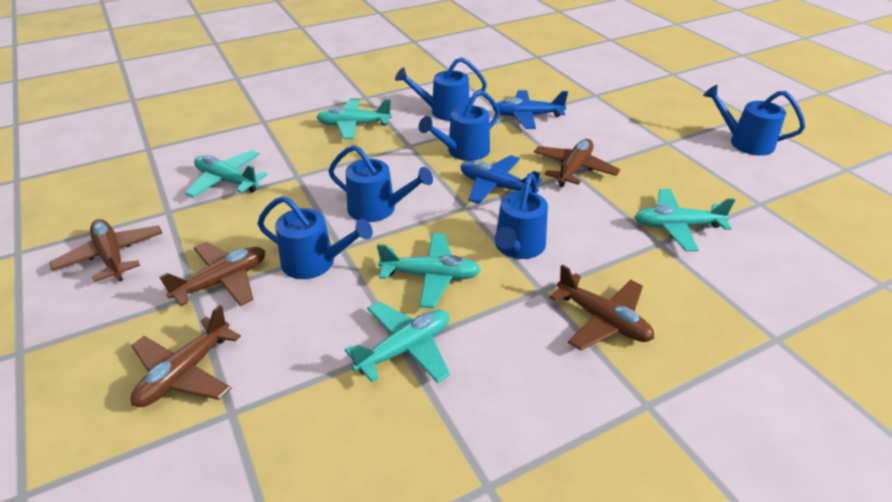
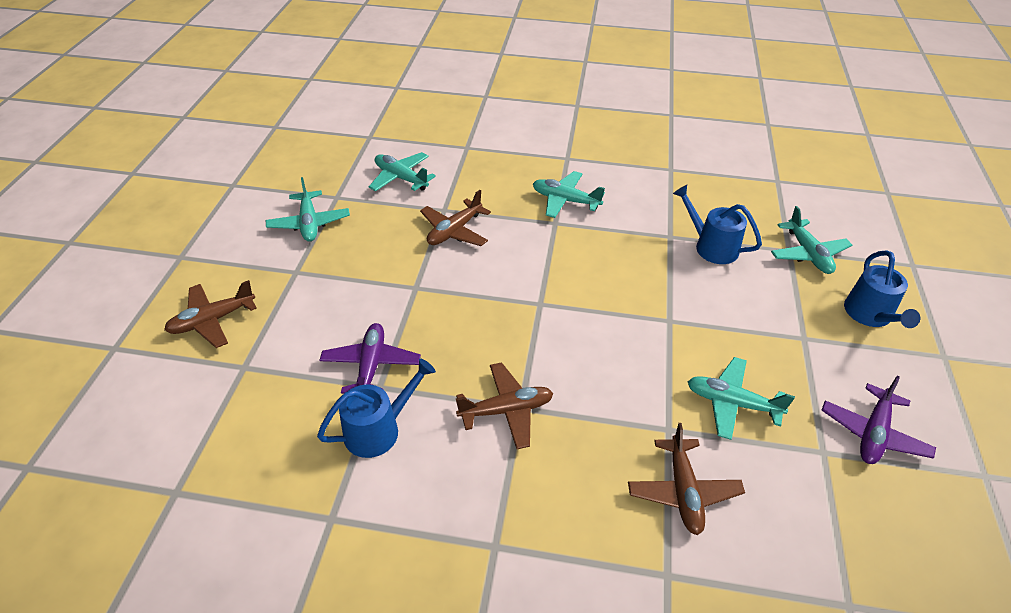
blue plane: 2 -> 0
blue watering can: 6 -> 3
brown plane: 5 -> 4
purple plane: 0 -> 2

